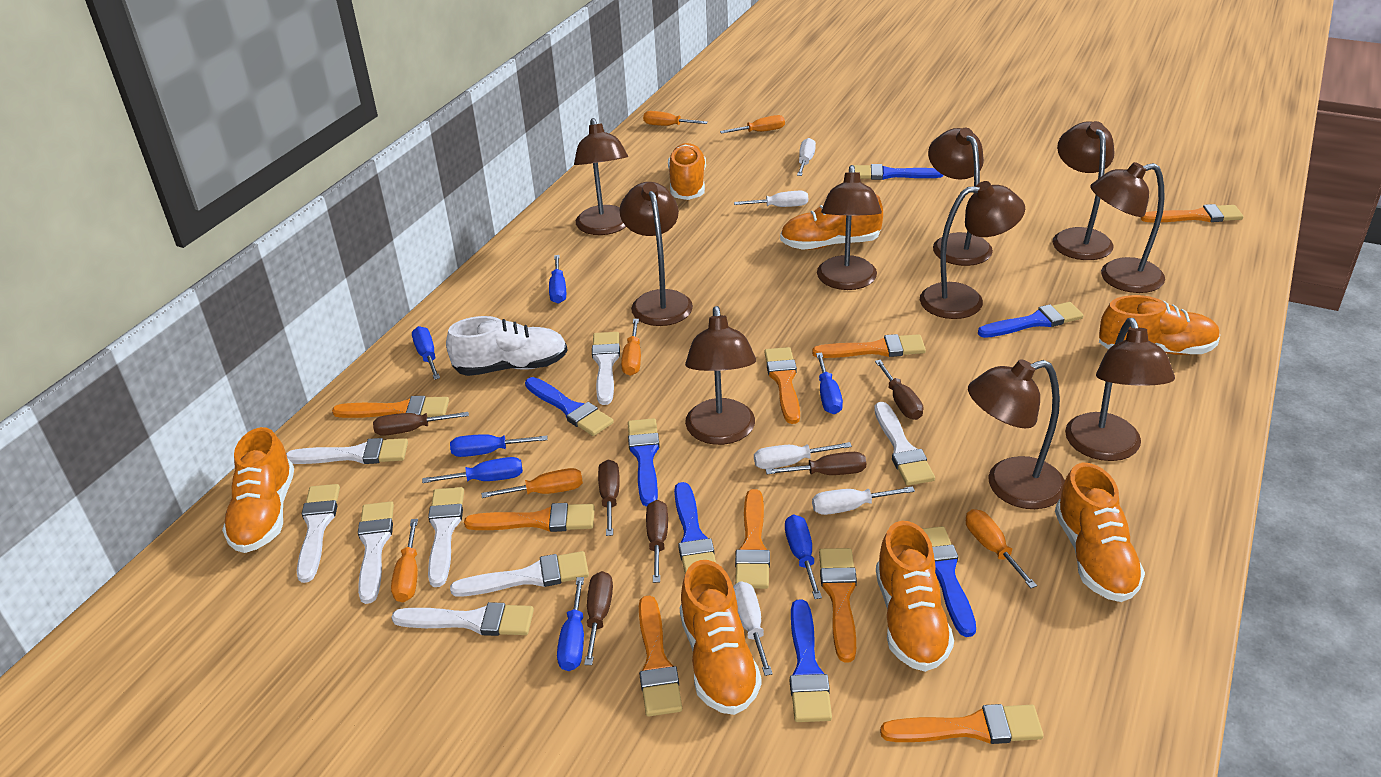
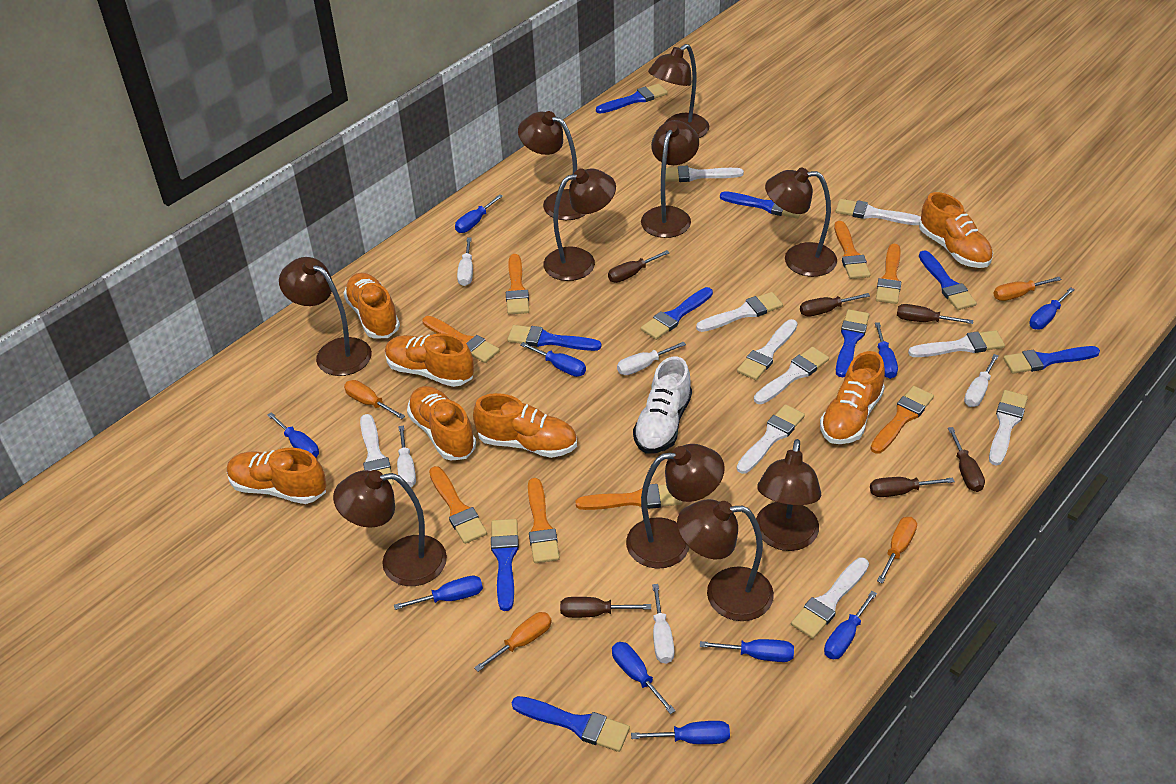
blue brush: 7 -> 9
blue screwdriver: 7 -> 10
orange brush: 9 -> 8
orange screwdriver: 6 -> 4
white brush: 8 -> 10

